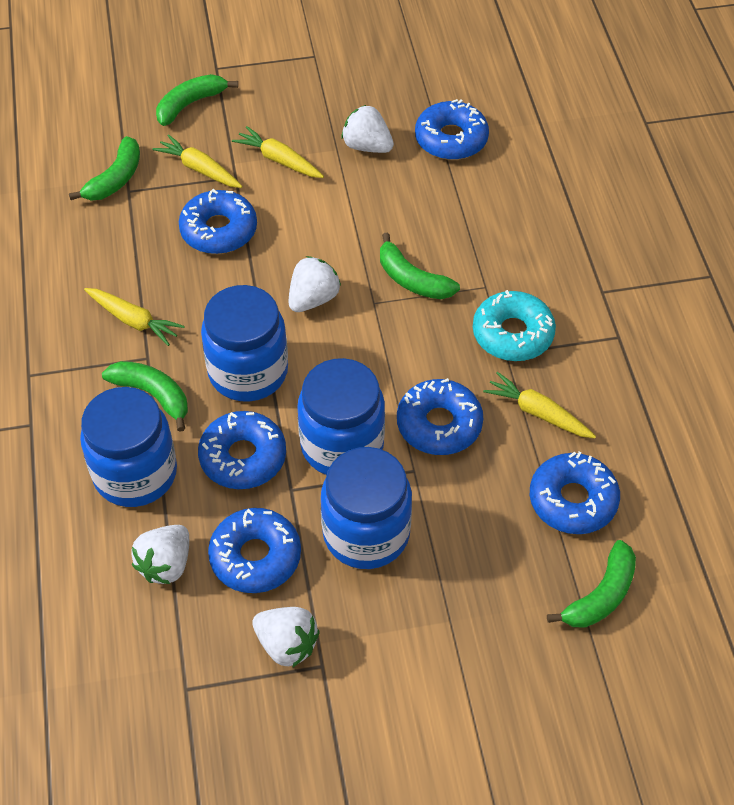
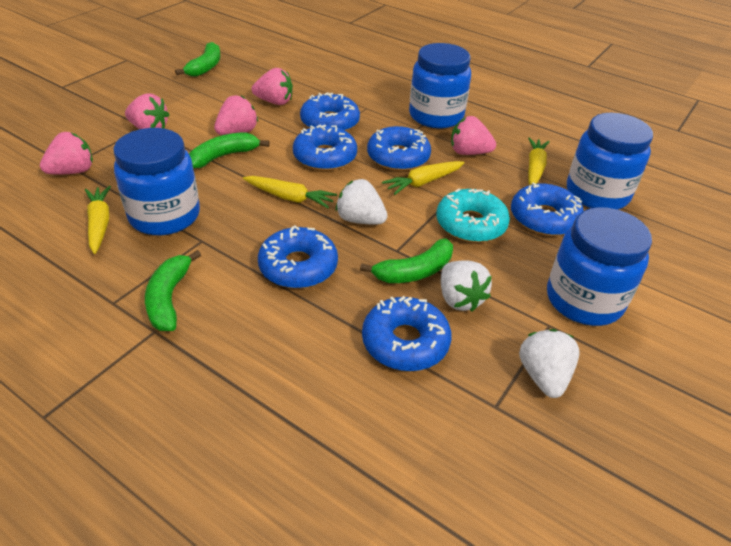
green banana: 5 -> 4
pink strawberry: 0 -> 5
white strawberry: 4 -> 3

